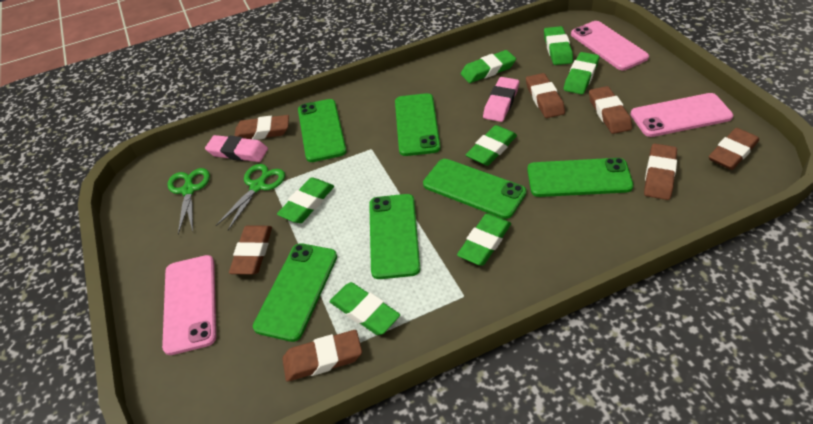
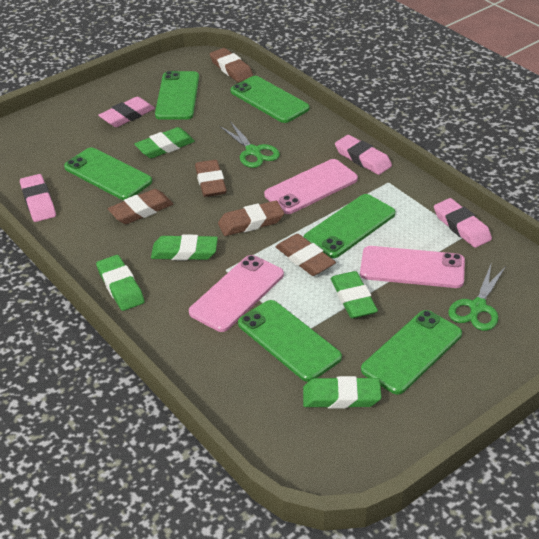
brown eraser: 7 -> 5
green eraser: 7 -> 5
pink eraser: 2 -> 4

